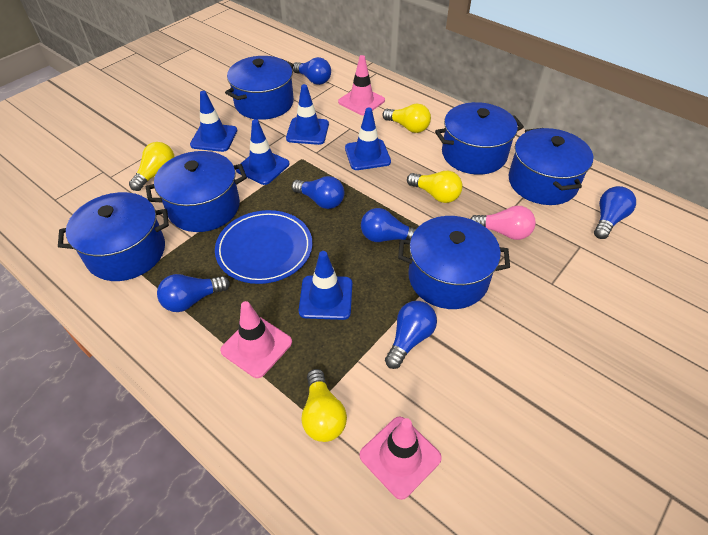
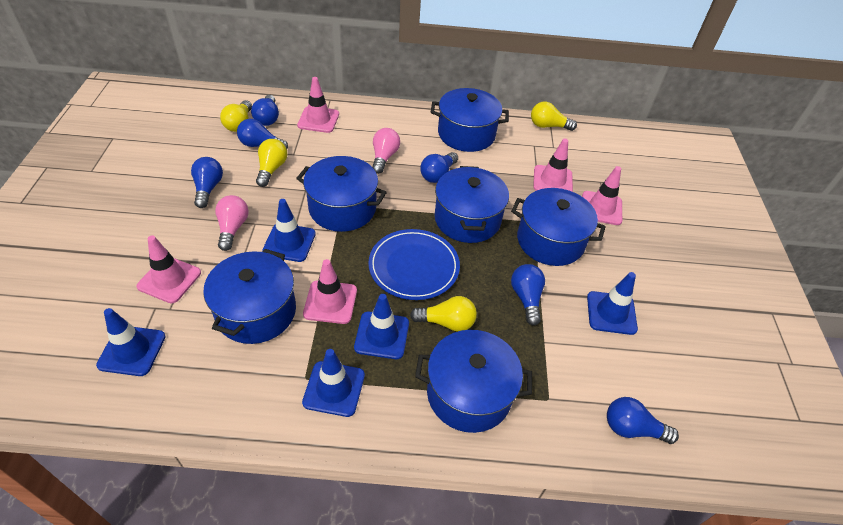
pink light bulb: 1 -> 2
pink traffic cone: 3 -> 5

